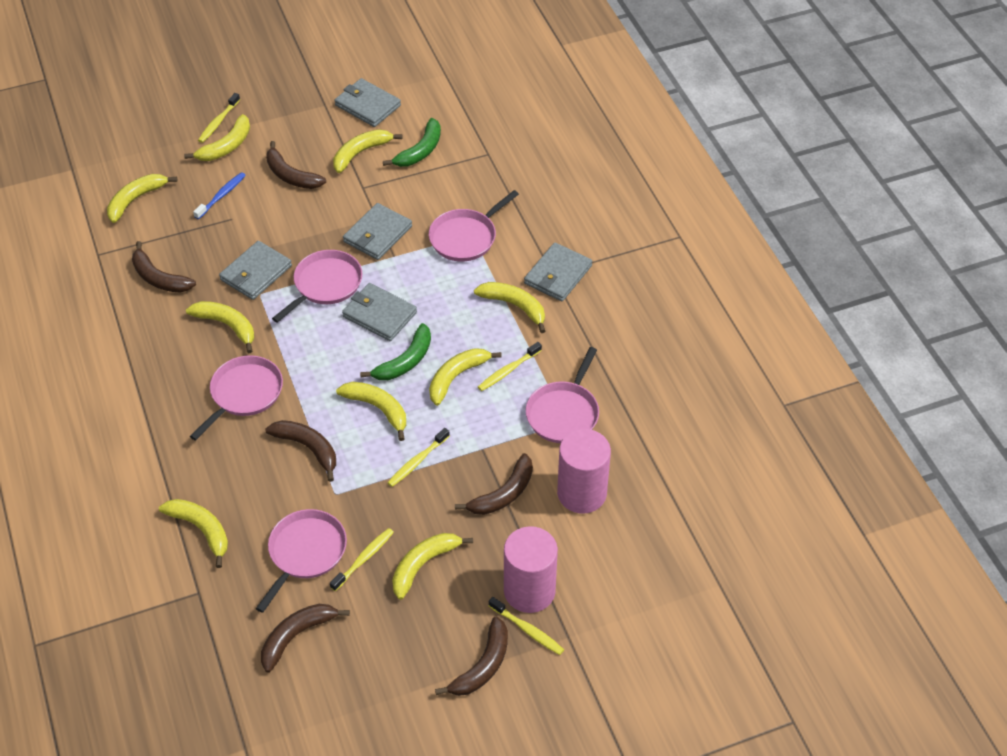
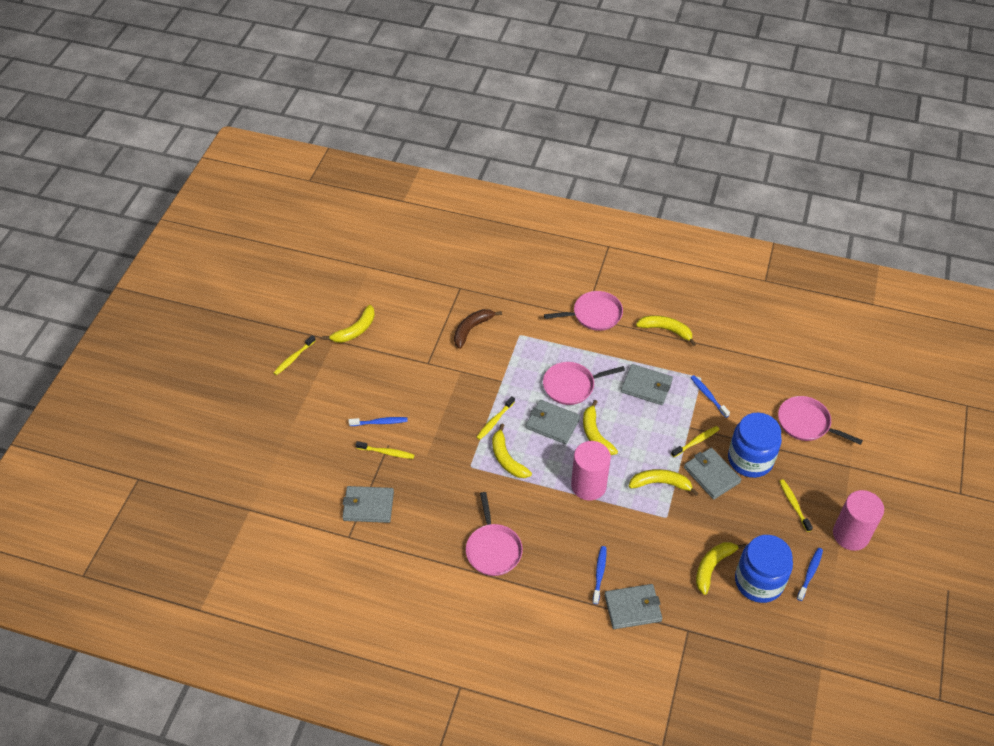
blue jar: 0 -> 2
blue toothbrush: 1 -> 4
brown banana: 6 -> 1
green banana: 2 -> 0
pink pan: 5 -> 4
yellow banana: 9 -> 6

